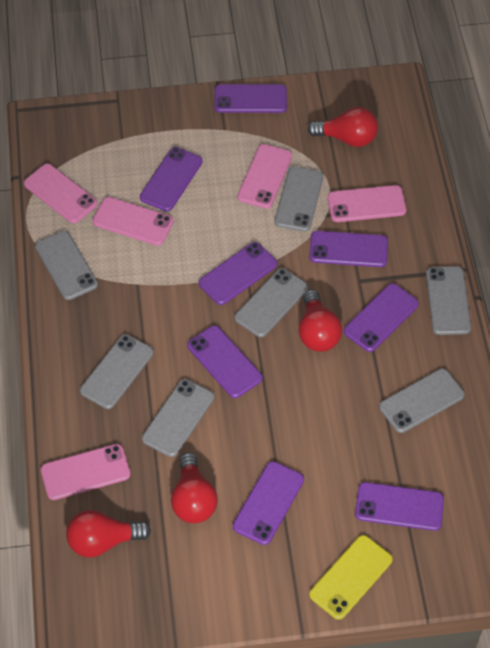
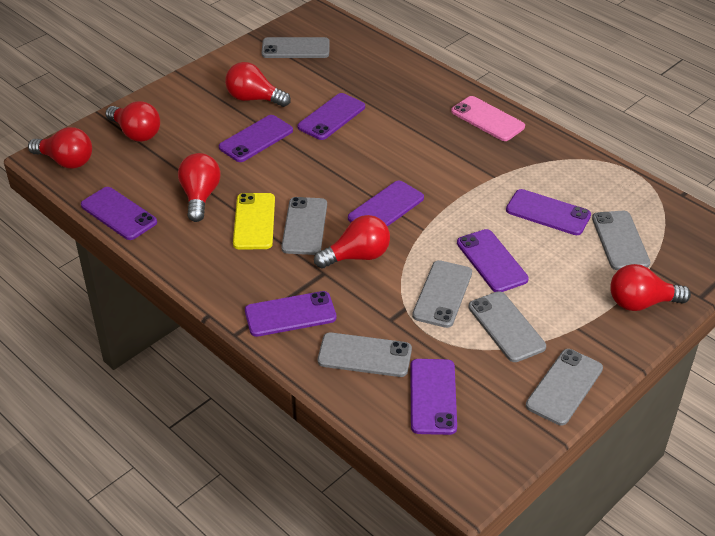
pink phone: 5 -> 1
red light bulb: 4 -> 6

